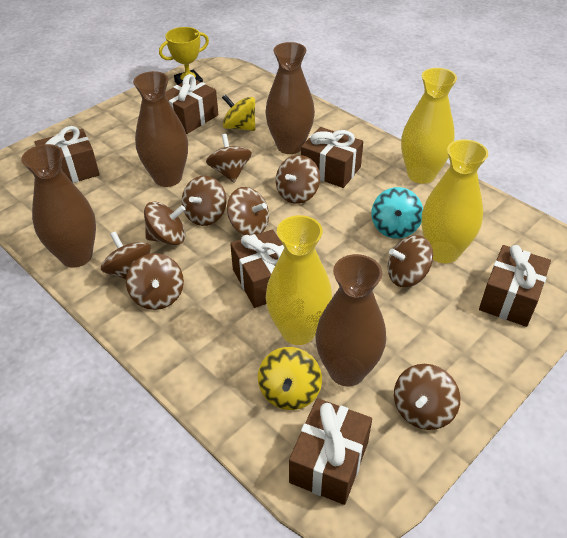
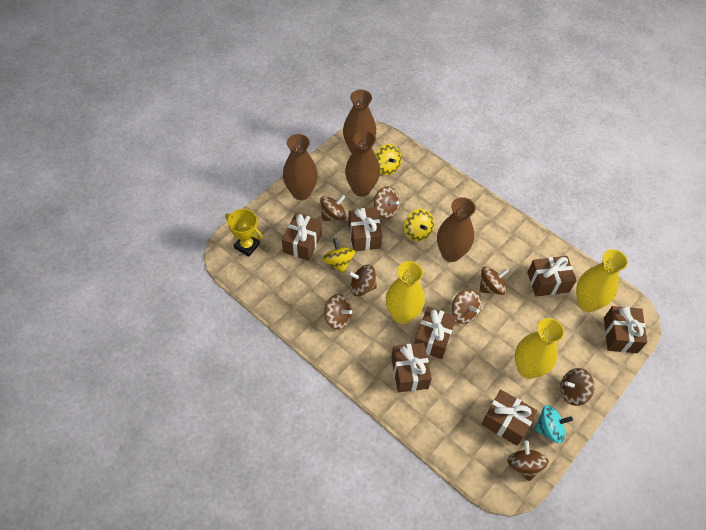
brown gift: 6 -> 7
brown spinning top: 9 -> 8
yellow spinning top: 2 -> 3

